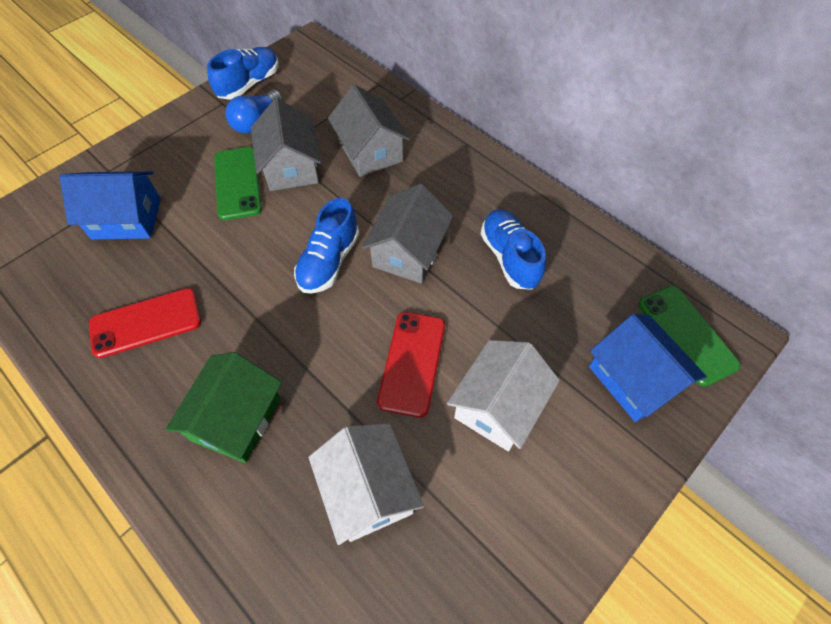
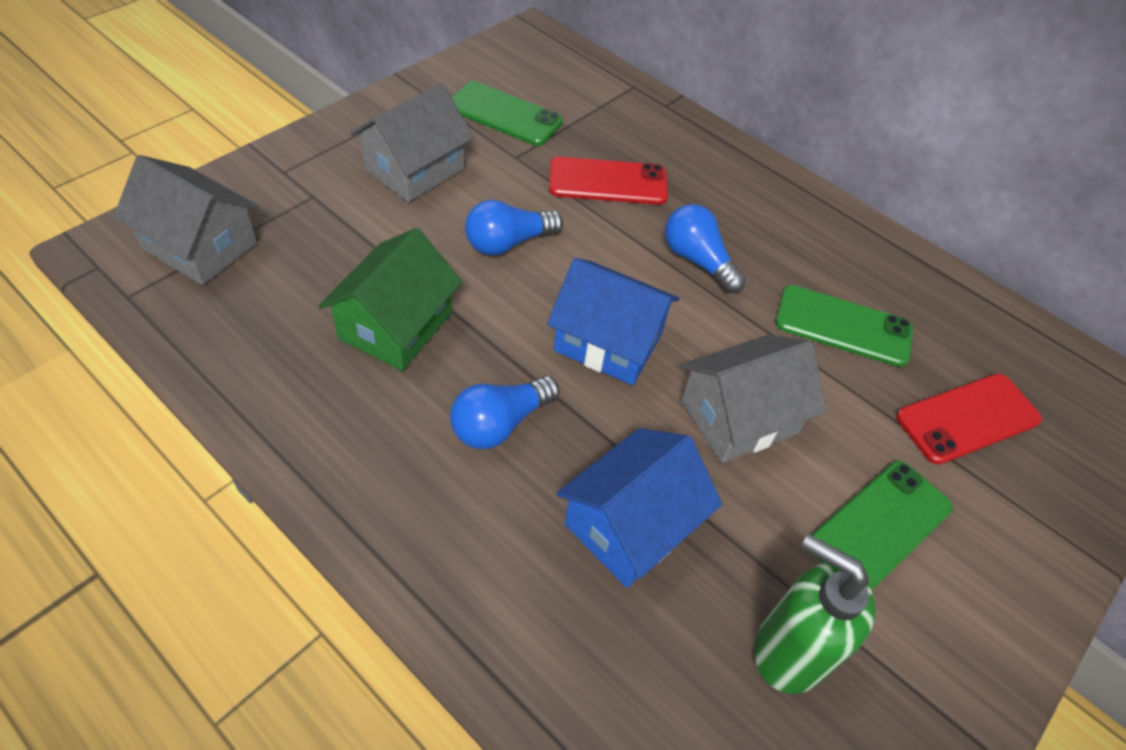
blue light bulb: 1 -> 3
blue shoe: 3 -> 0
green phone: 2 -> 3
green soap dispenser: 0 -> 1
white house: 2 -> 0

